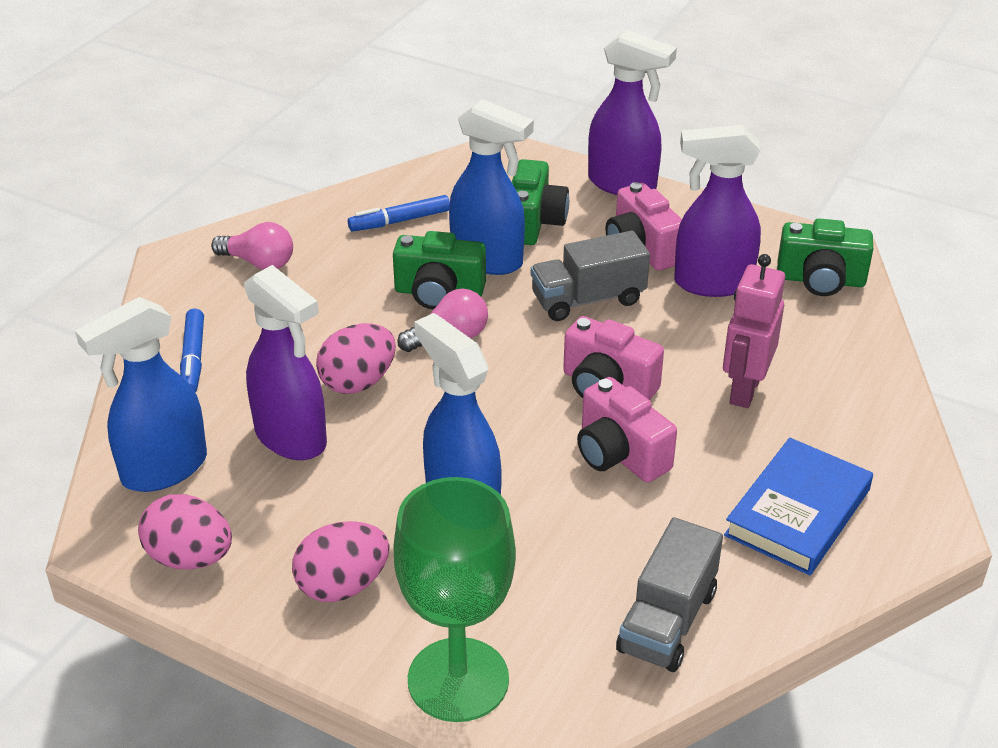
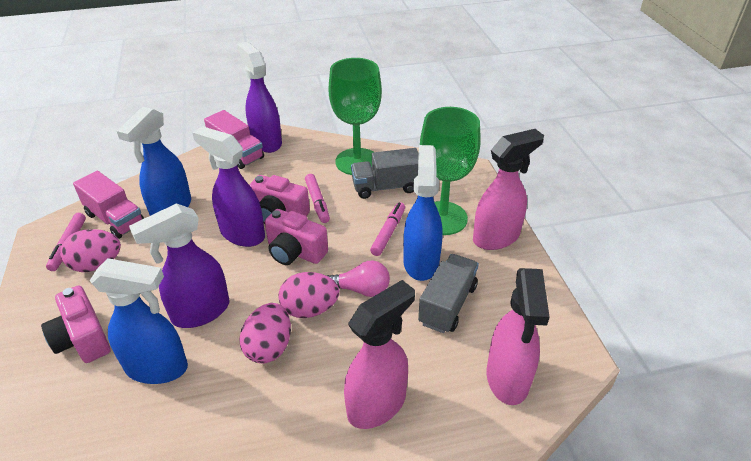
blue book: 1 -> 0
blue marker: 2 -> 0
green camera: 3 -> 0
green goblet: 1 -> 2
pink light bulb: 2 -> 1
pink marker: 0 -> 3
pink robot: 1 -> 0
pink spray bottle: 0 -> 3
pink truck: 0 -> 2

